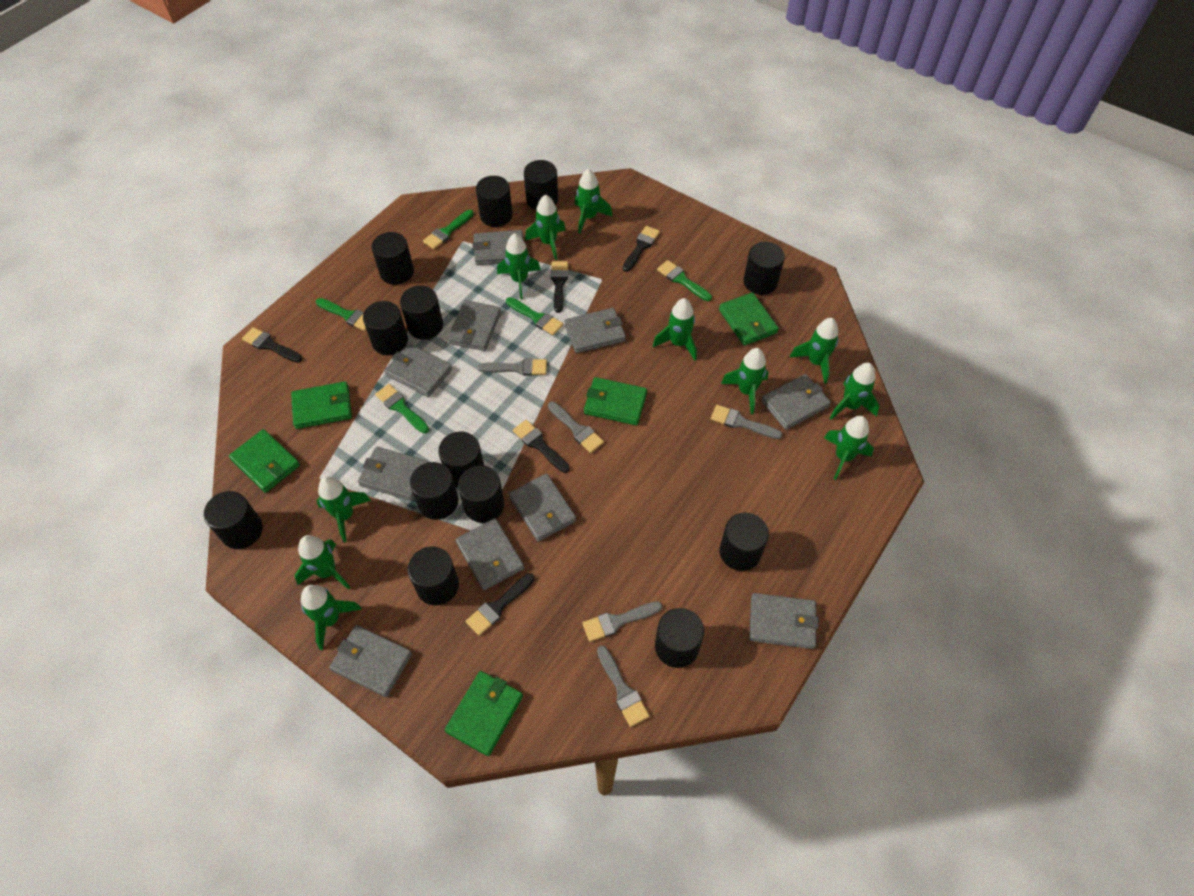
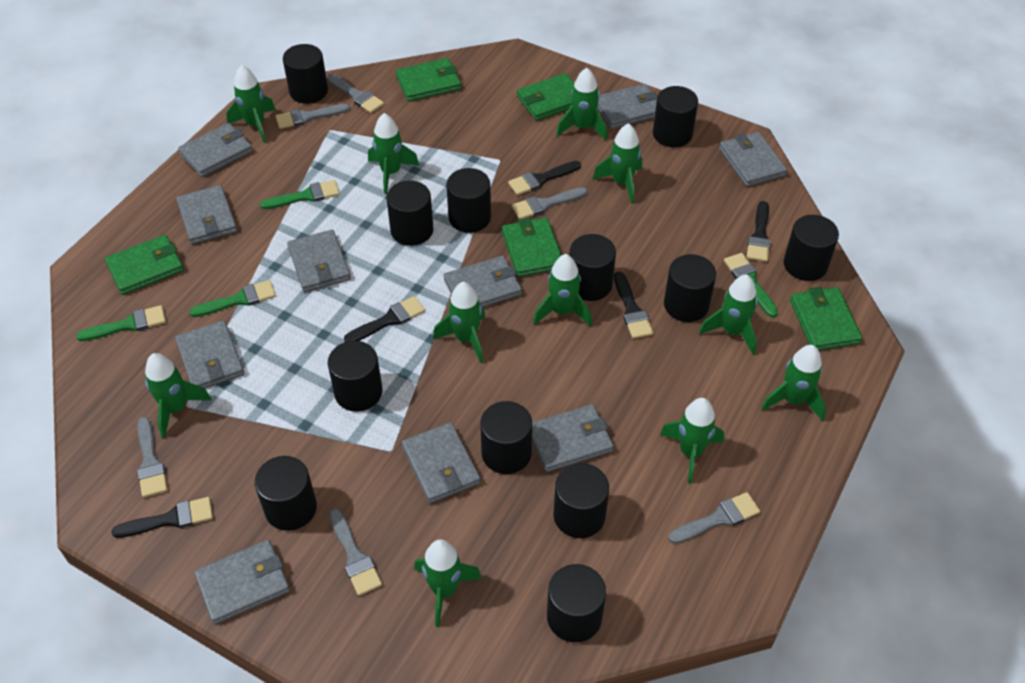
black cylinder: 13 -> 12
green brush: 5 -> 4
grey brush: 5 -> 6

